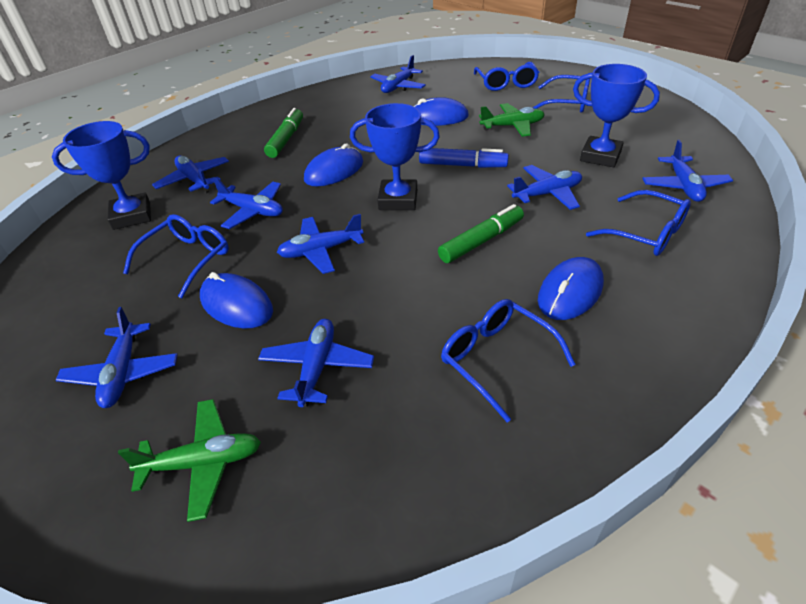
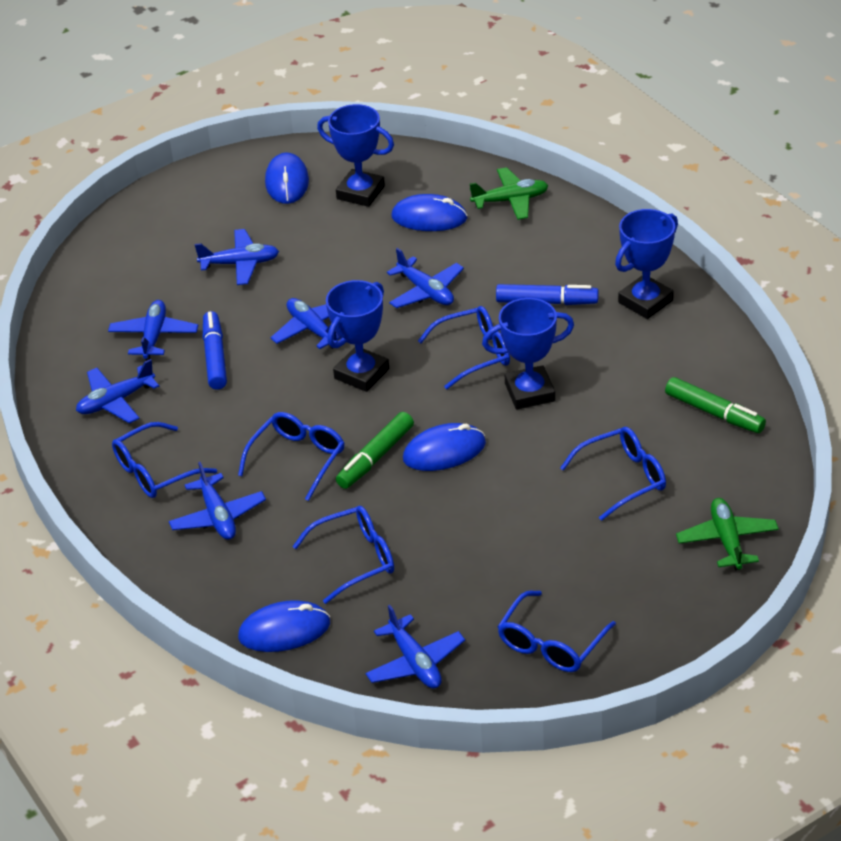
blue glasses: 5 -> 6
blue marker: 1 -> 2
blue plane: 8 -> 7
blue trophy: 3 -> 4

